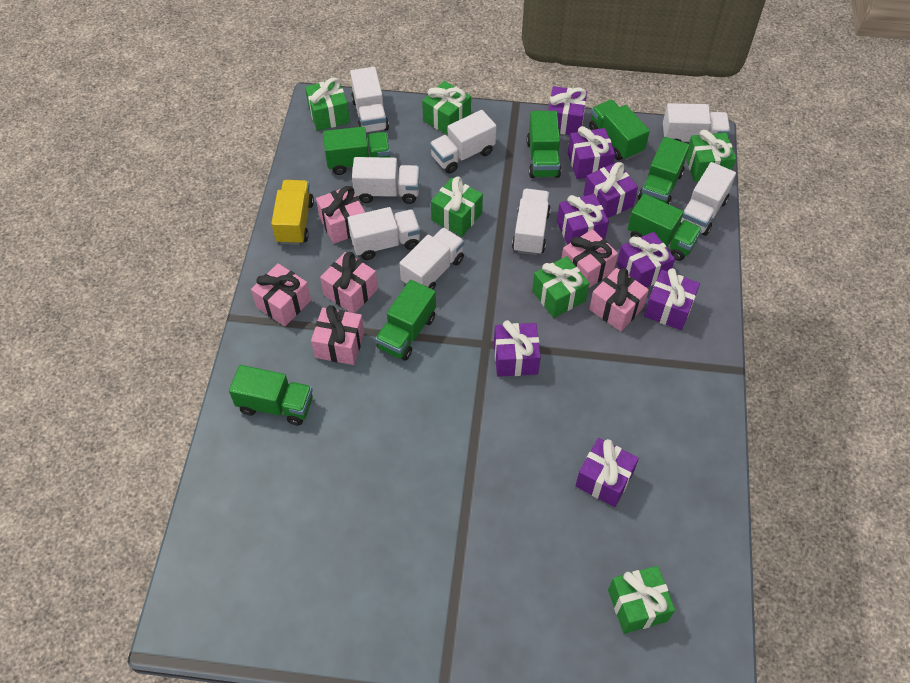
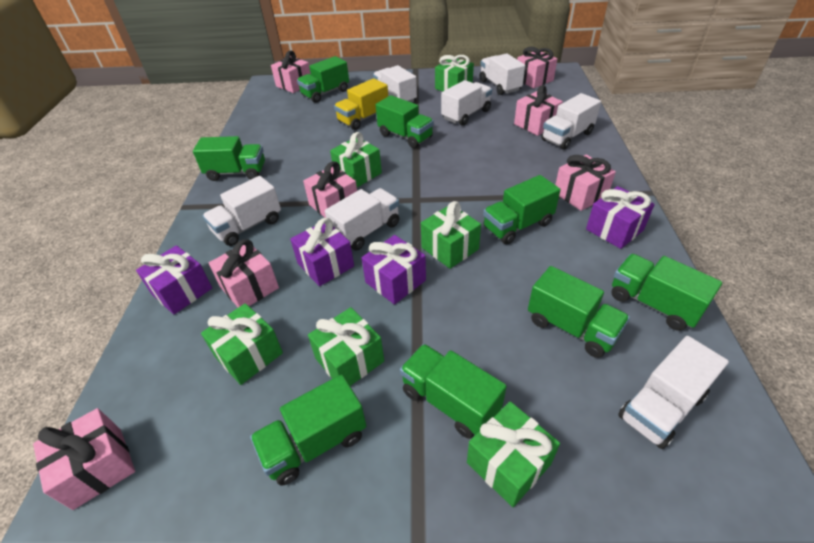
green truck: 7 -> 8
pink gift: 6 -> 7
purple gift: 8 -> 4
white truck: 8 -> 7

